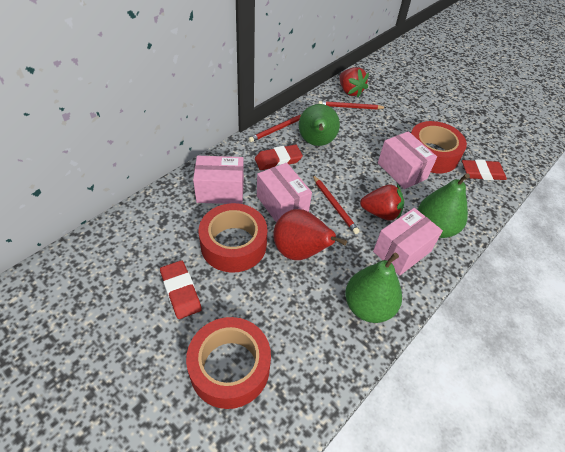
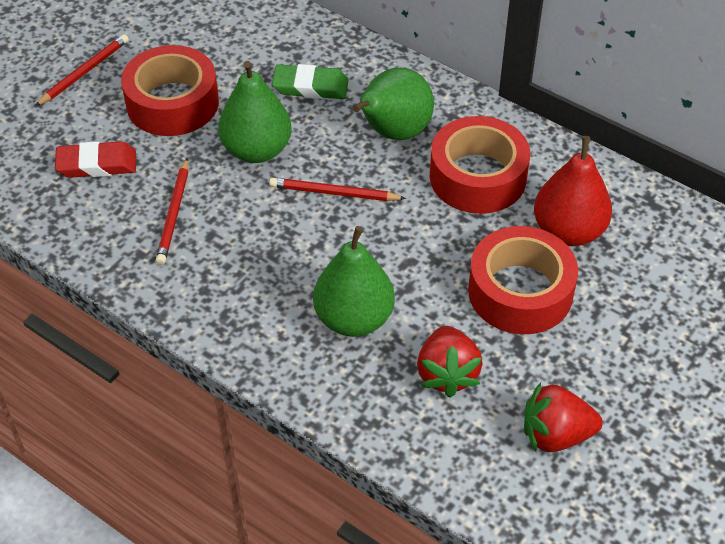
green eraser: 0 -> 1
pink box: 4 -> 0
red eraser: 3 -> 1

